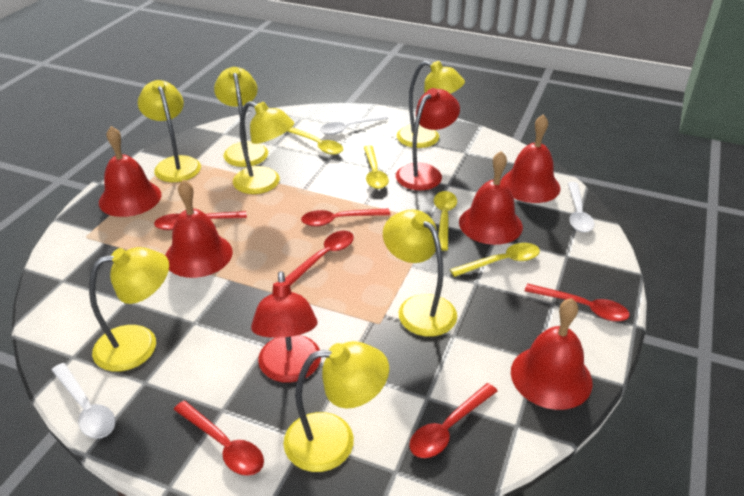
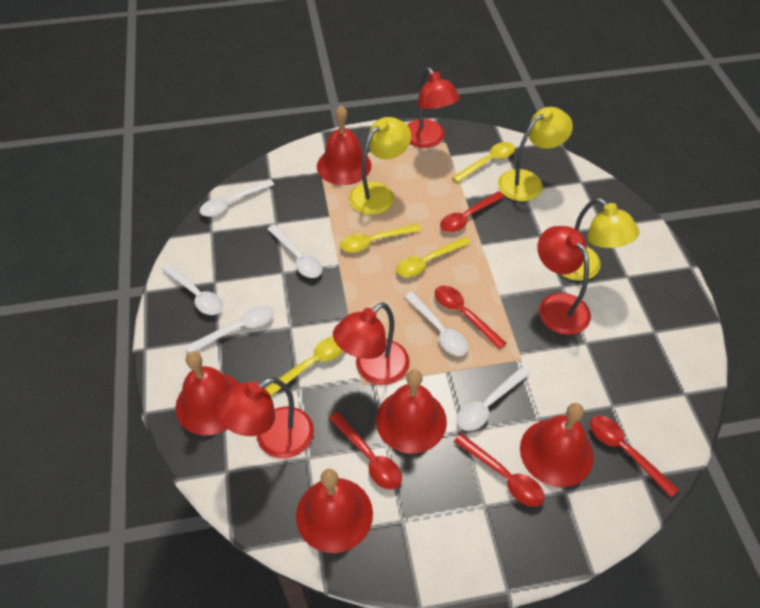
red lamp: 2 -> 4
red spoon: 6 -> 5
white spoon: 3 -> 6
yellow lamp: 7 -> 3

